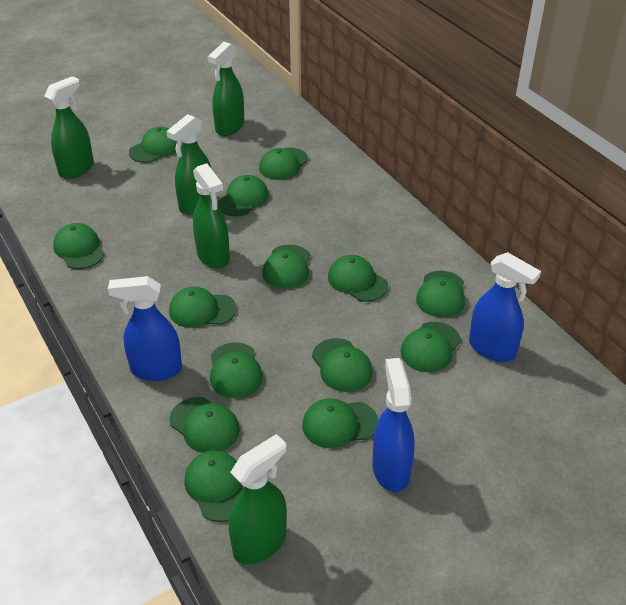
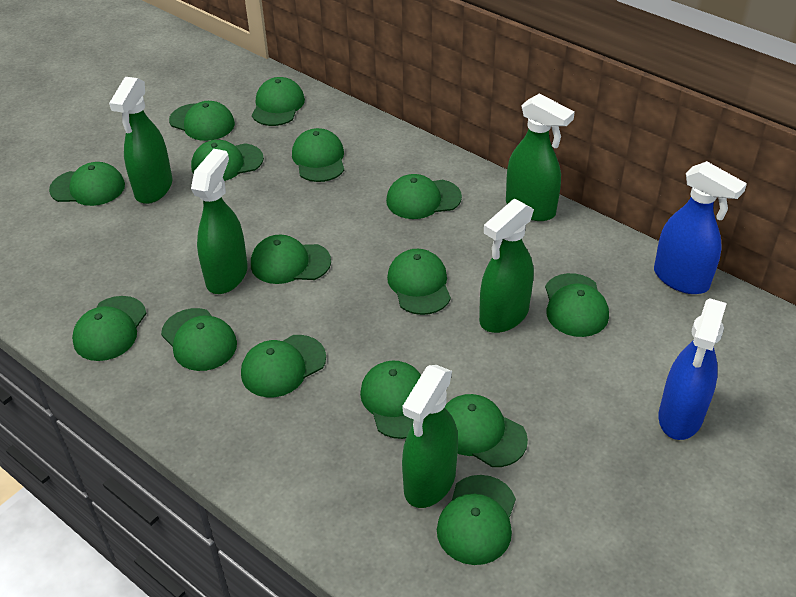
blue spray bottle: 3 -> 2
green cap: 14 -> 15

